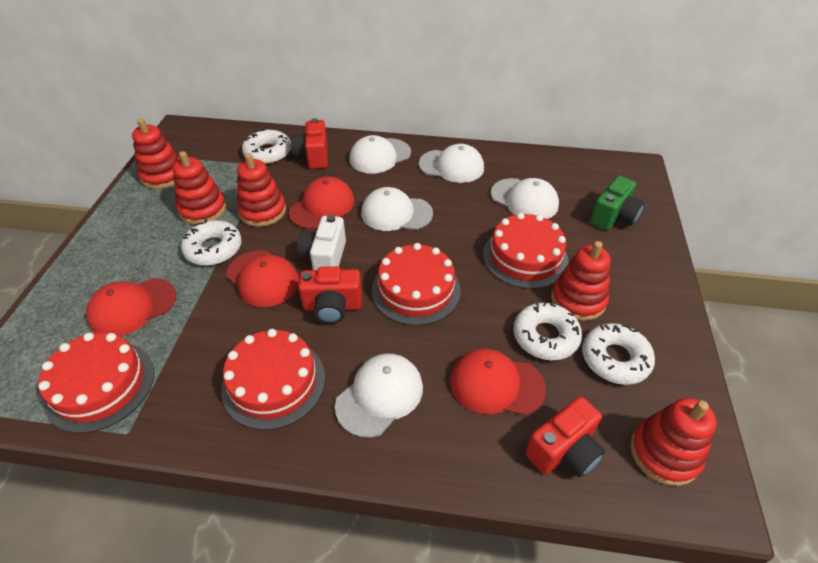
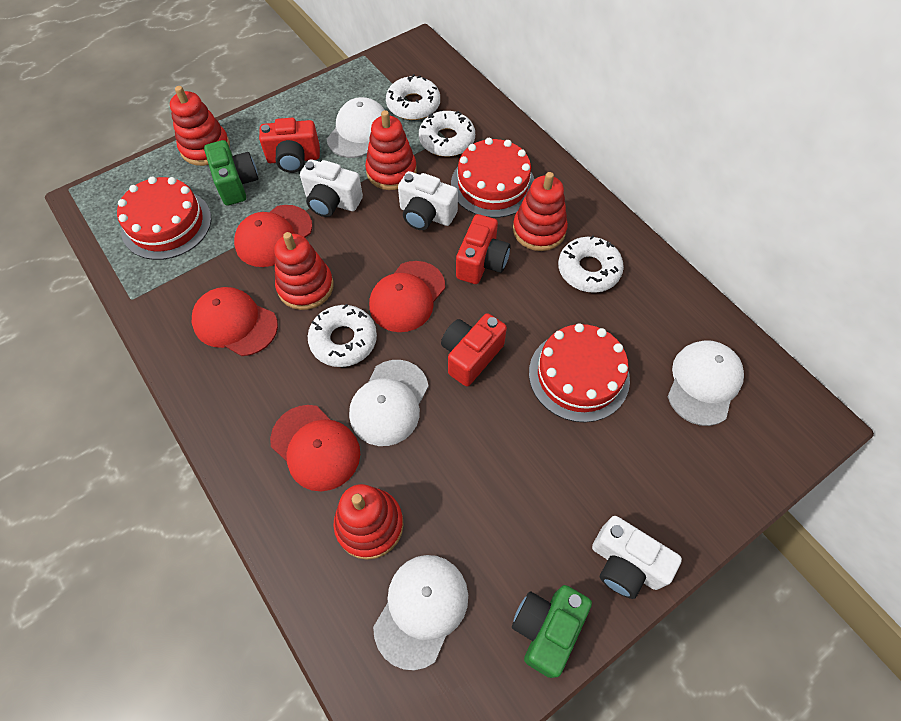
green camera: 1 -> 2
red cake: 4 -> 3
white camera: 1 -> 3
white cap: 5 -> 4

